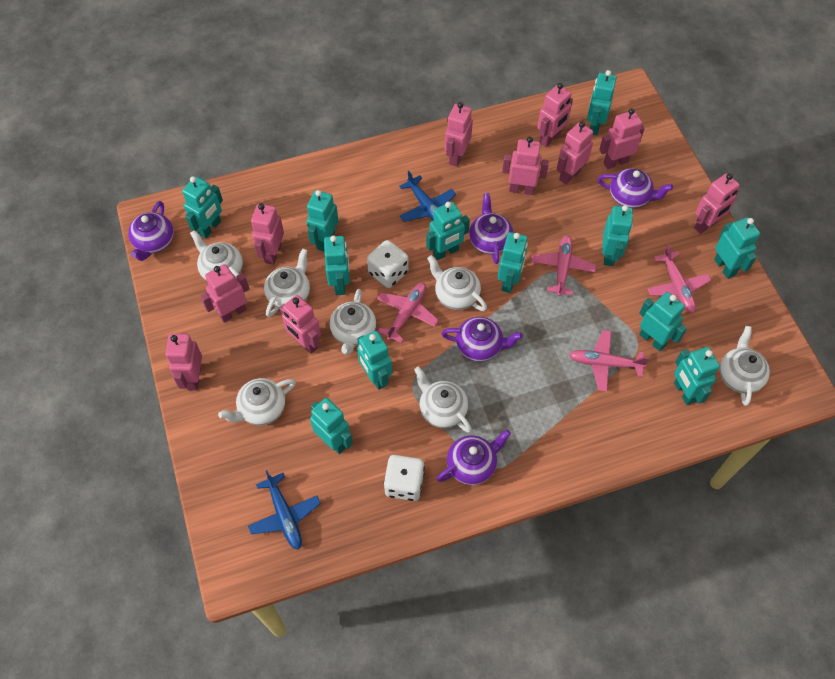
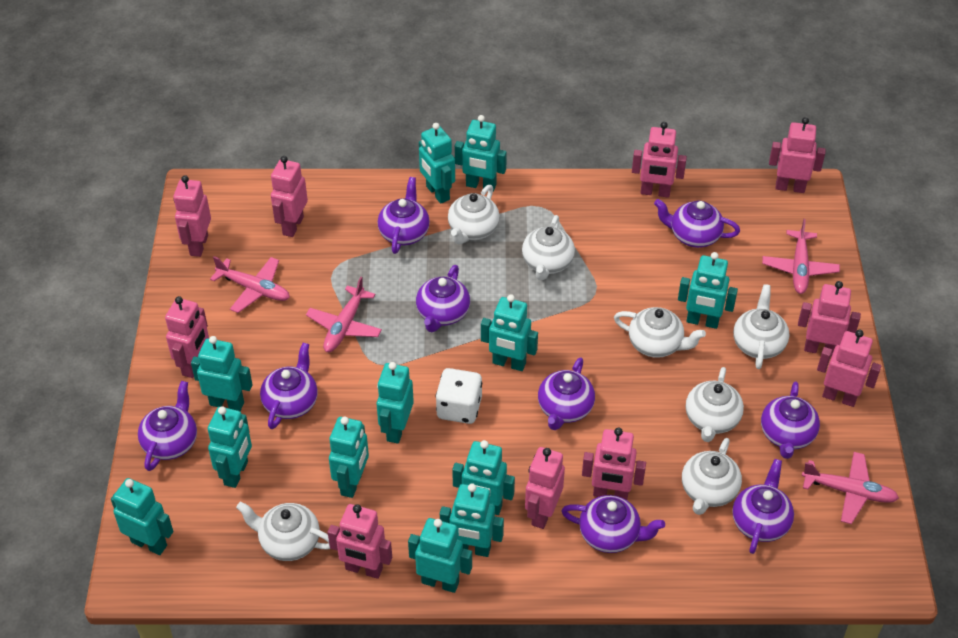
blue plane: 2 -> 0
purple teapot: 5 -> 9
white dice: 2 -> 1

